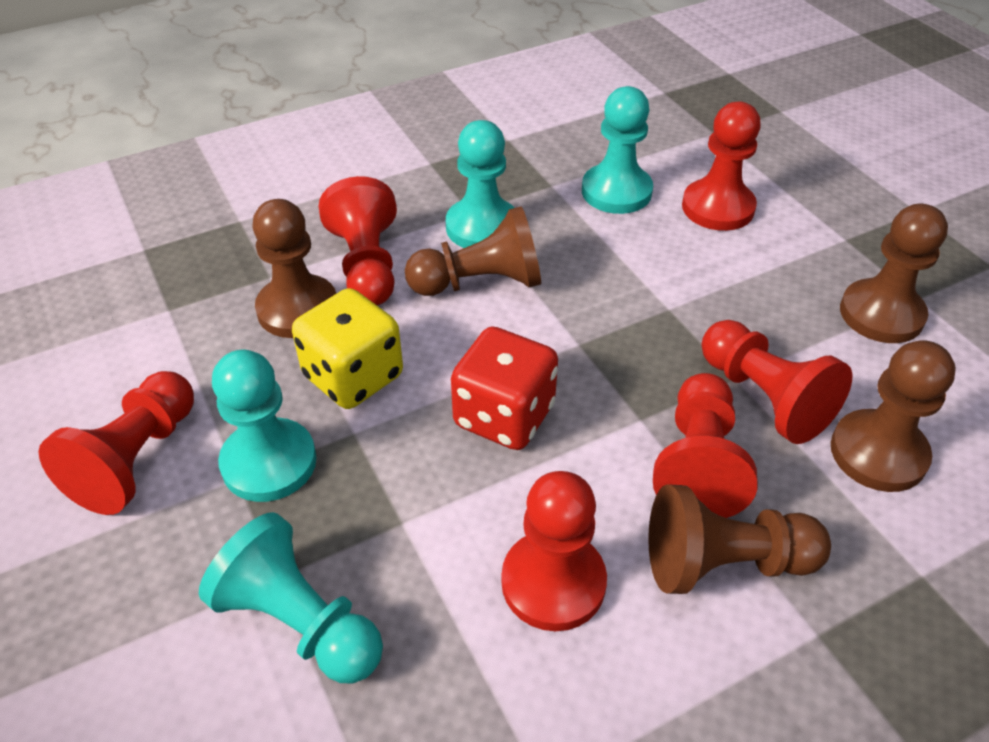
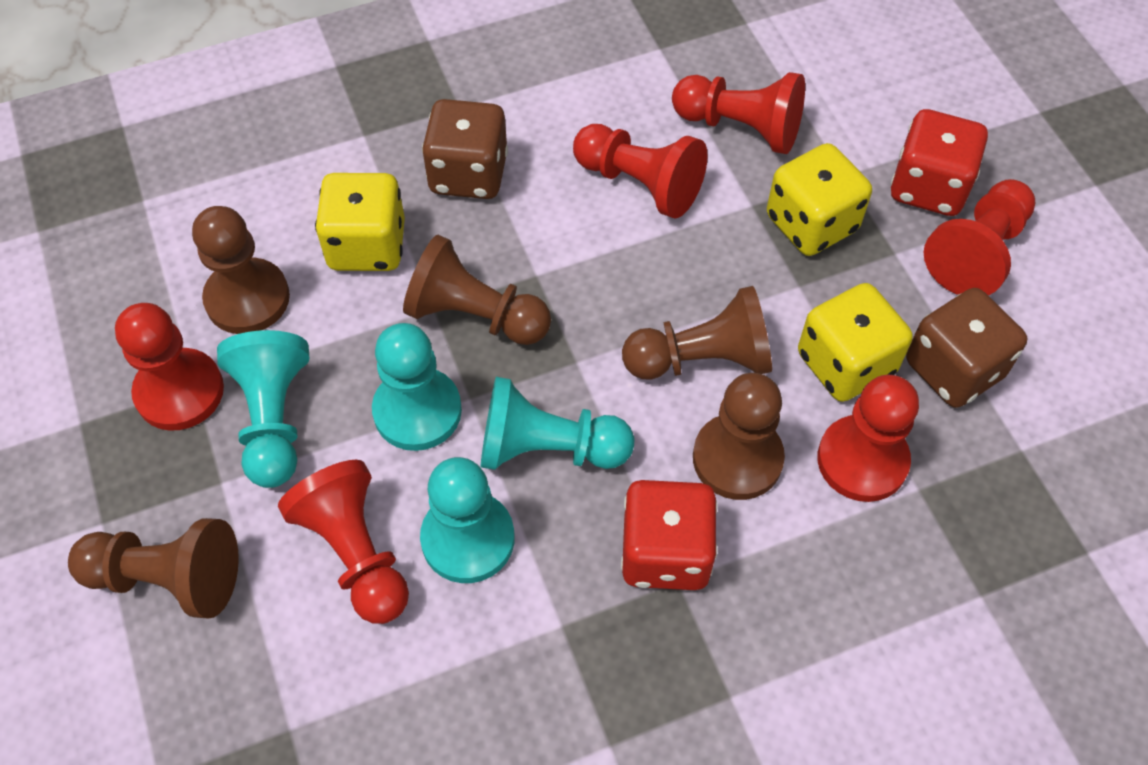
brown dice: 0 -> 2
red dice: 1 -> 2
yellow dice: 1 -> 3

